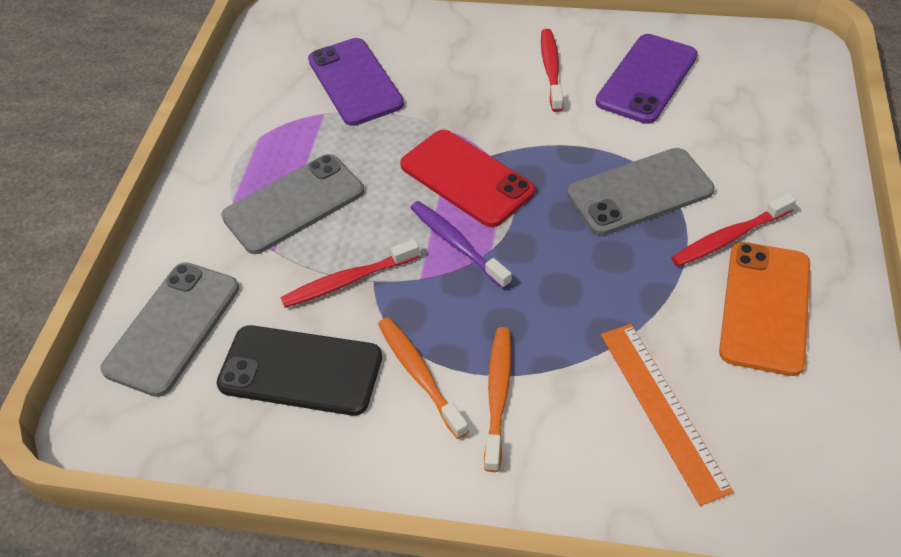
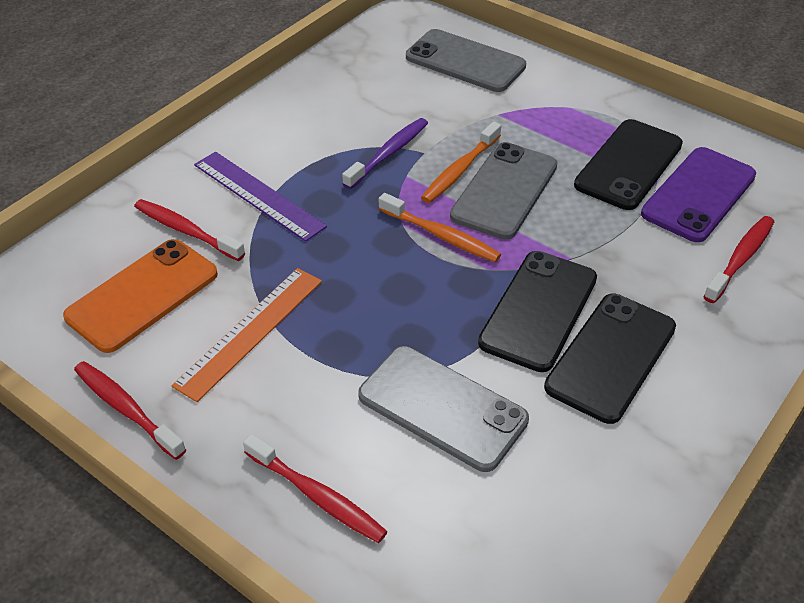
black phone: 1 -> 3
purple phone: 2 -> 1
purple ruler: 0 -> 1
red phone: 1 -> 0
red toothbrush: 3 -> 4

